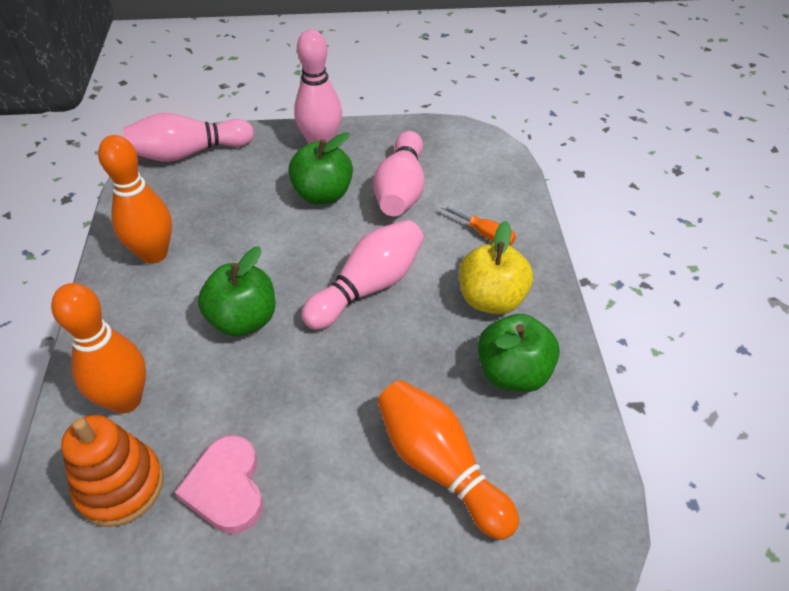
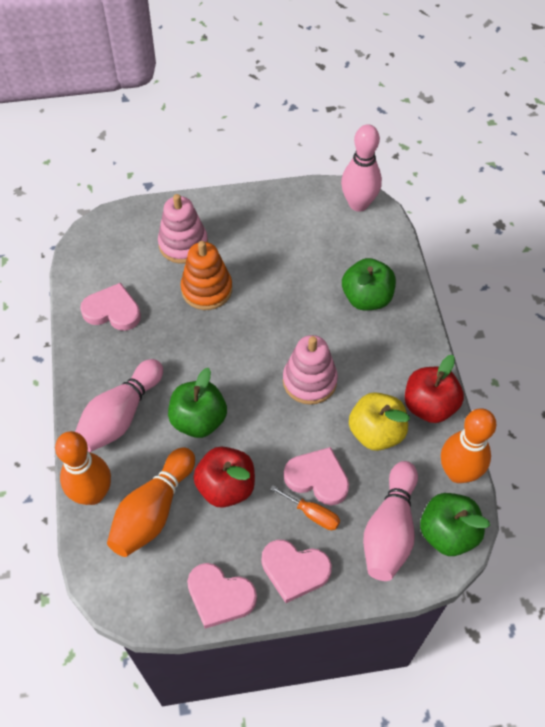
pink bowling pin: 4 -> 3
pink heart: 1 -> 4
pink stacking toy: 0 -> 2
red apple: 0 -> 2

